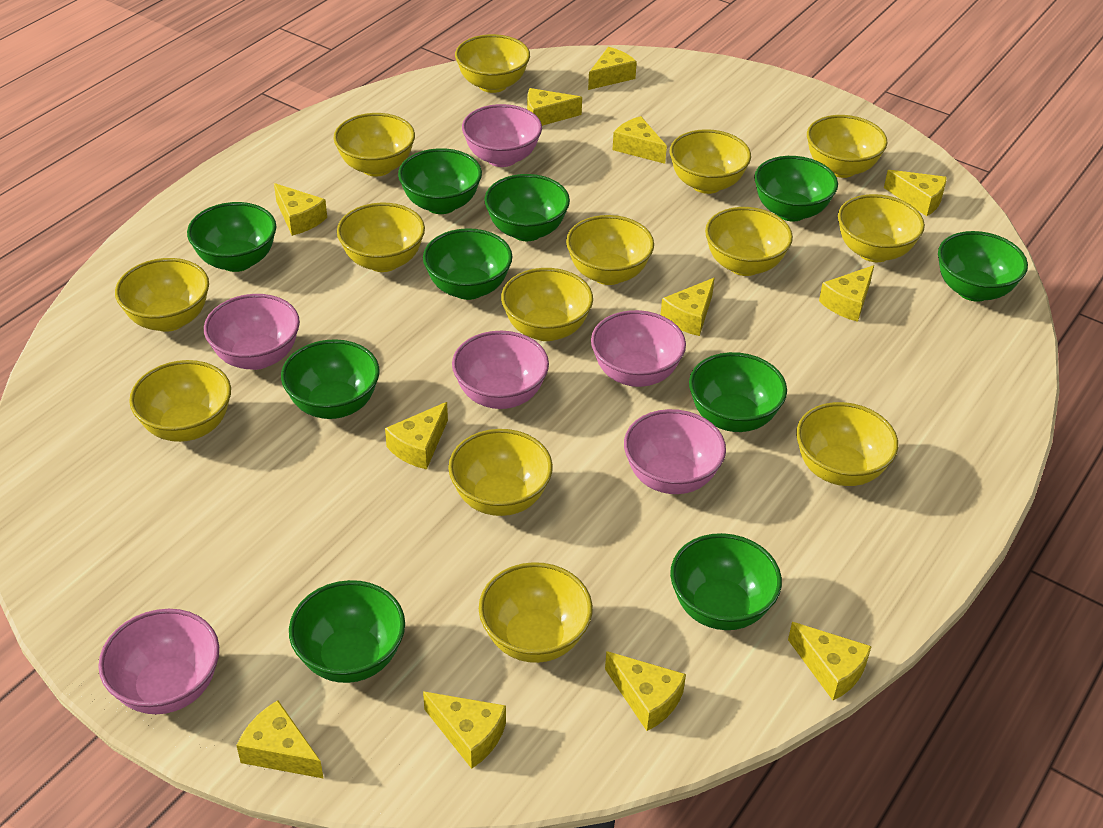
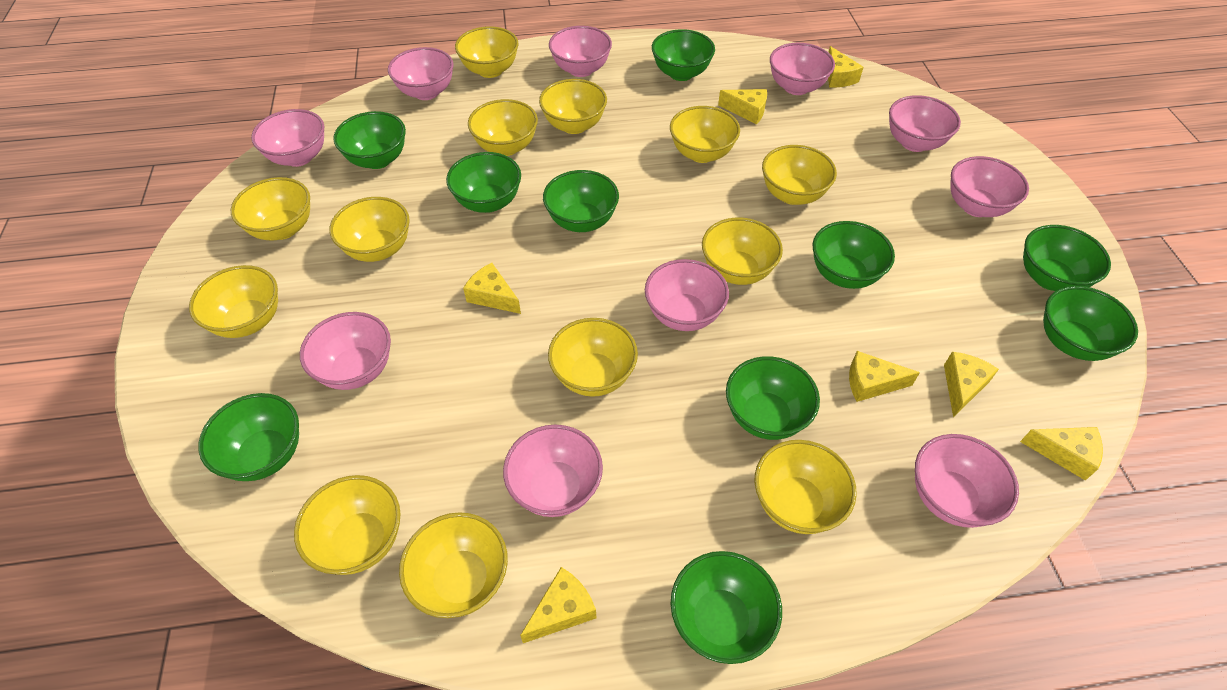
pink bowl: 6 -> 10
yellow bowl: 14 -> 13
yellow cheese: 12 -> 7

